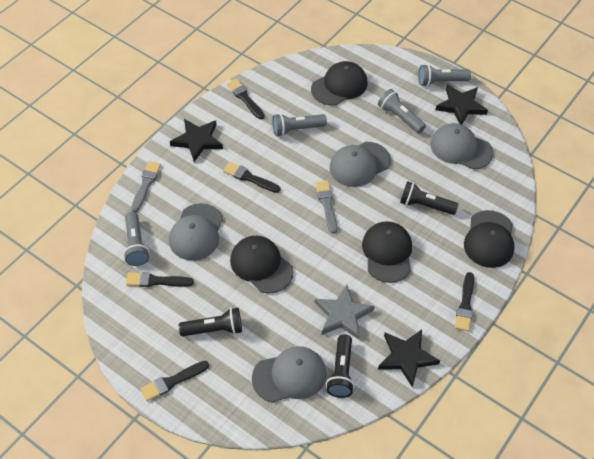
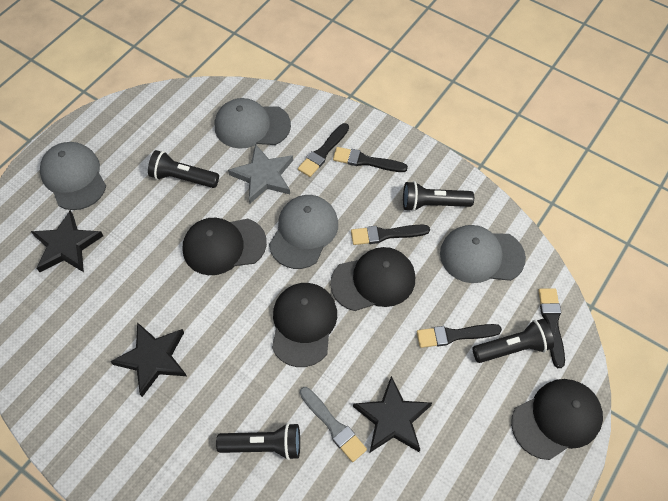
black flashlight: 3 -> 4
grey brush: 2 -> 1
grey flashlight: 4 -> 0

